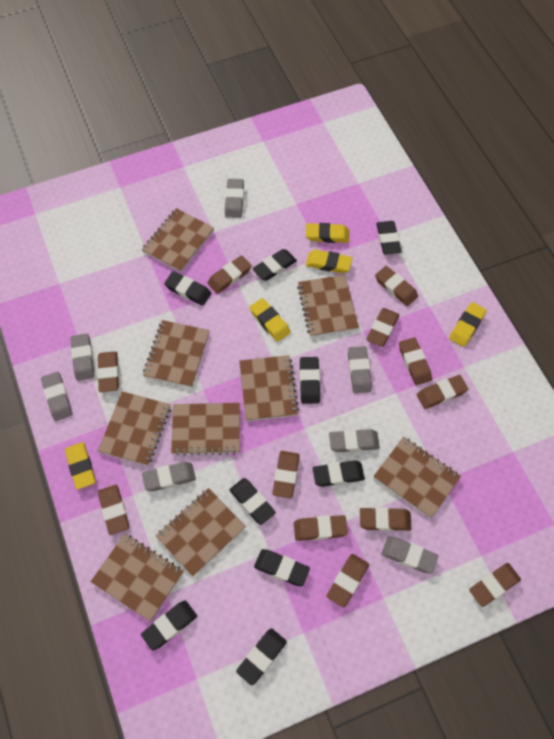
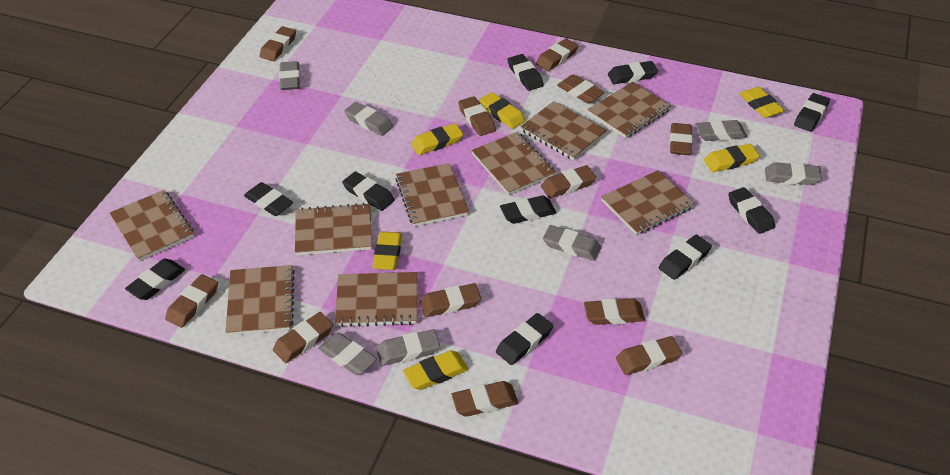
black eraser: 9 -> 10
yellow eraser: 5 -> 6

